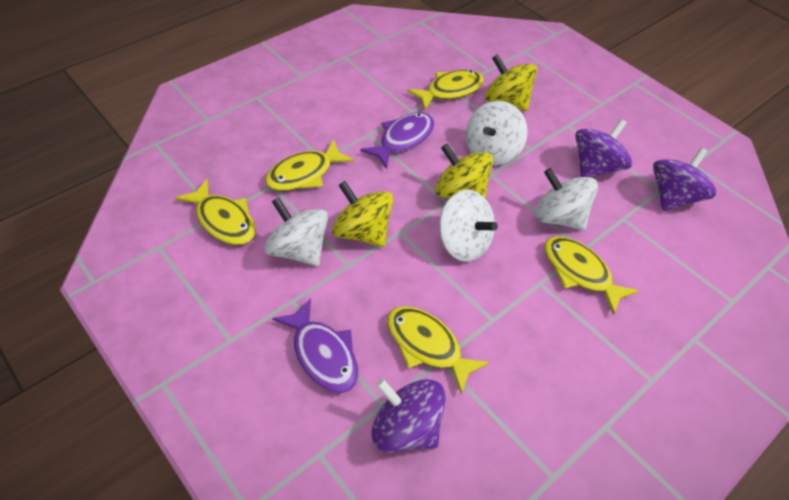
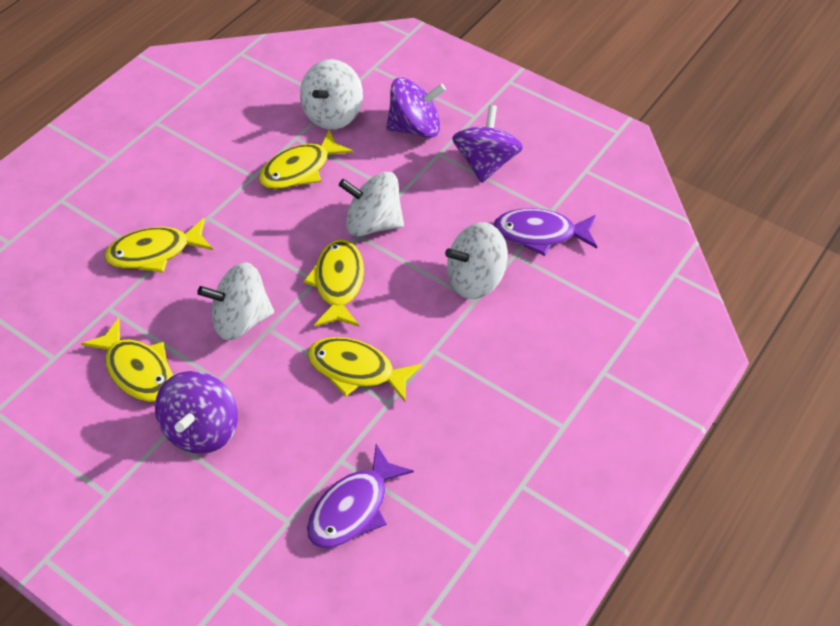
yellow spinning top: 3 -> 0

